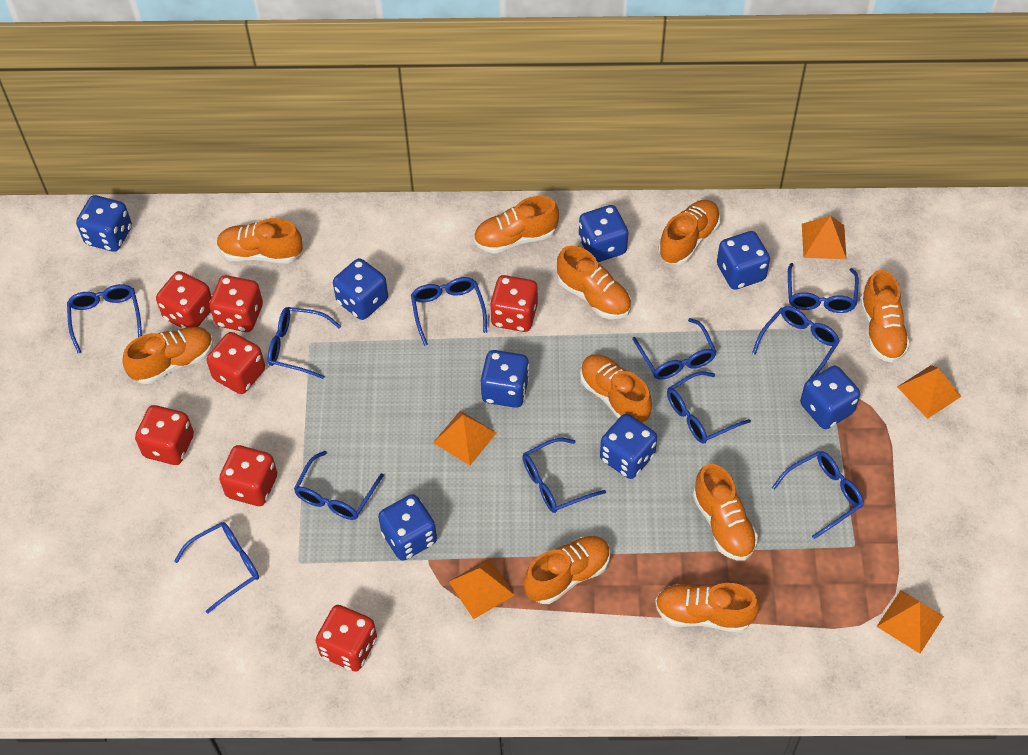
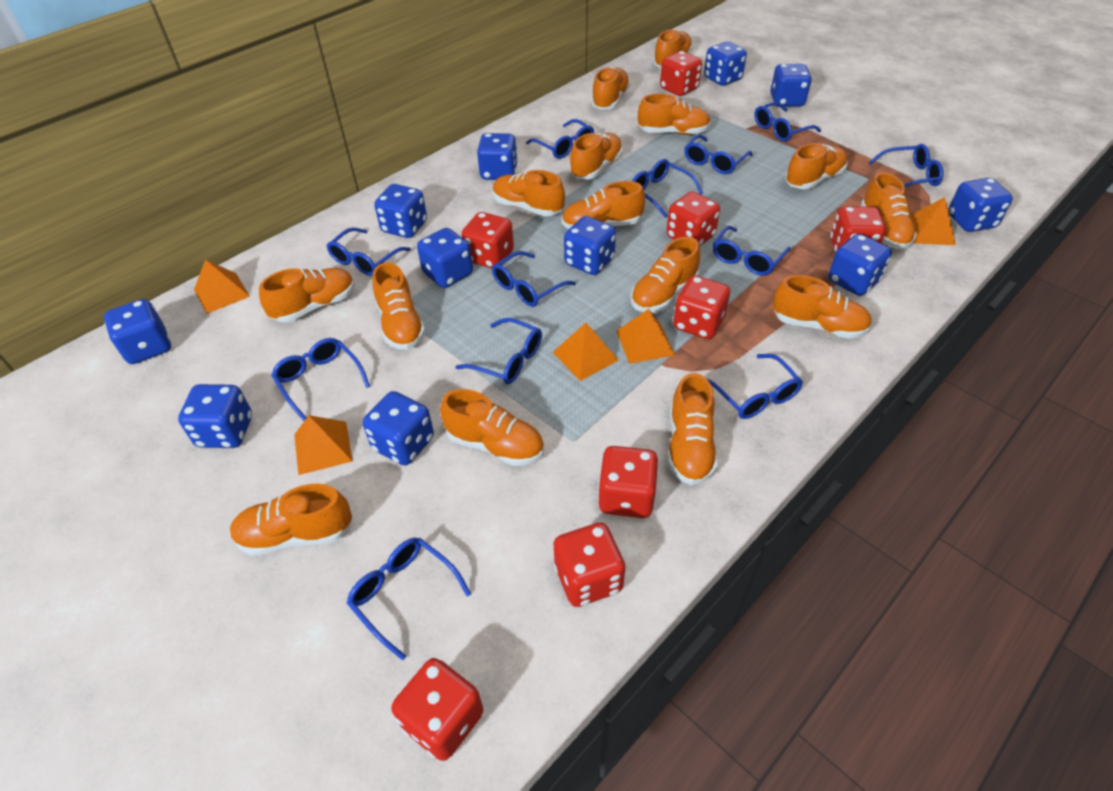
blue dice: 8 -> 11
blue glasses: 11 -> 12
orange shoe: 10 -> 15
red dice: 7 -> 8

